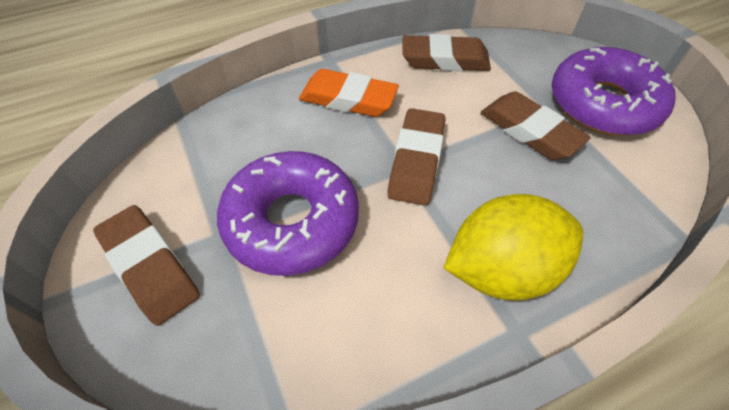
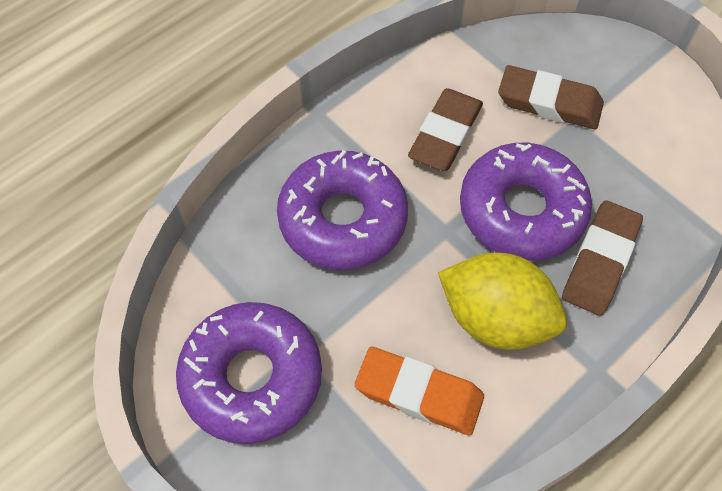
brown eraser: 4 -> 3
purple donut: 2 -> 3

